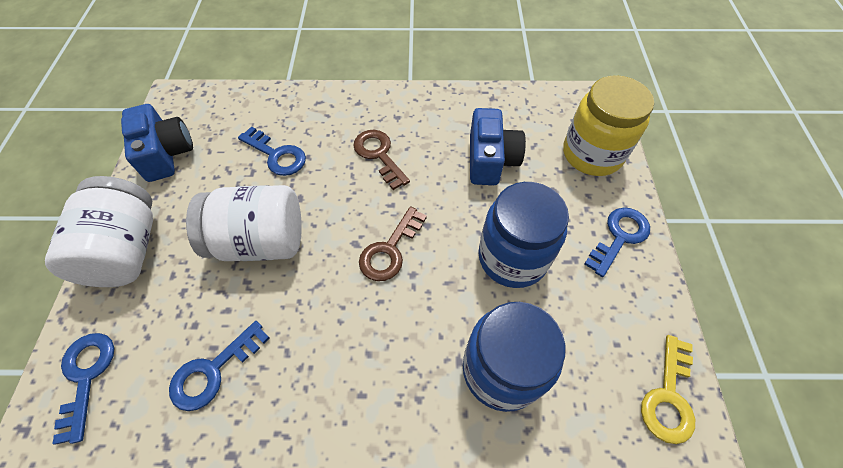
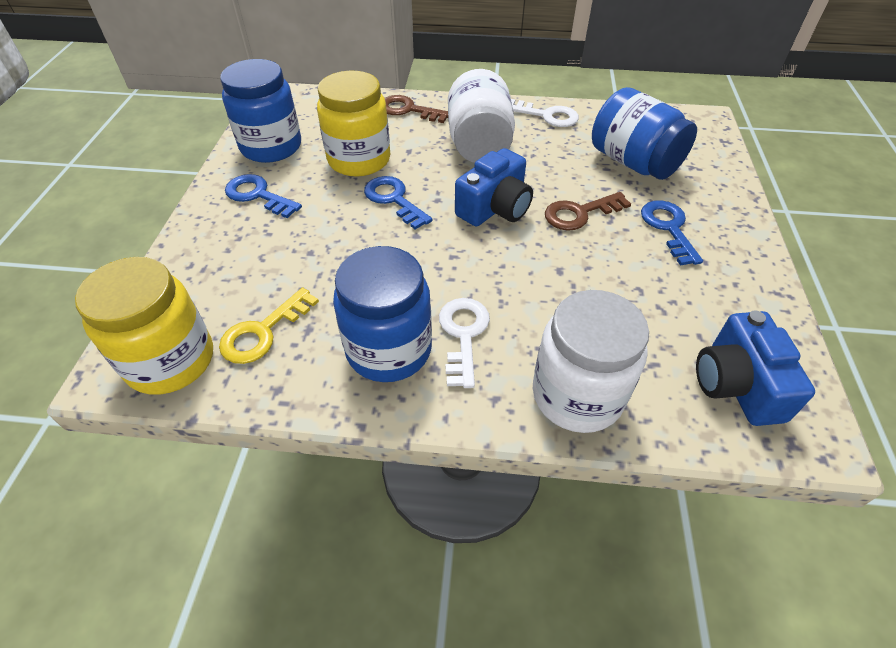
blue jar: 2 -> 3
blue key: 4 -> 3
white key: 0 -> 2
yellow jar: 1 -> 2

